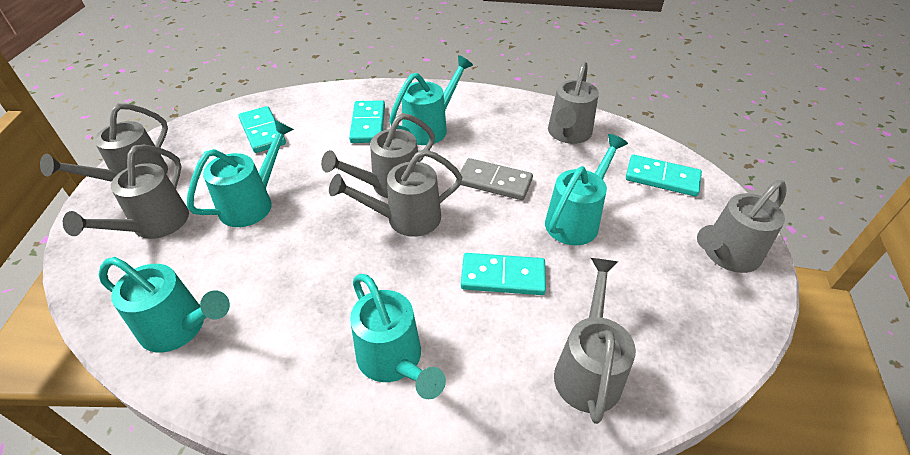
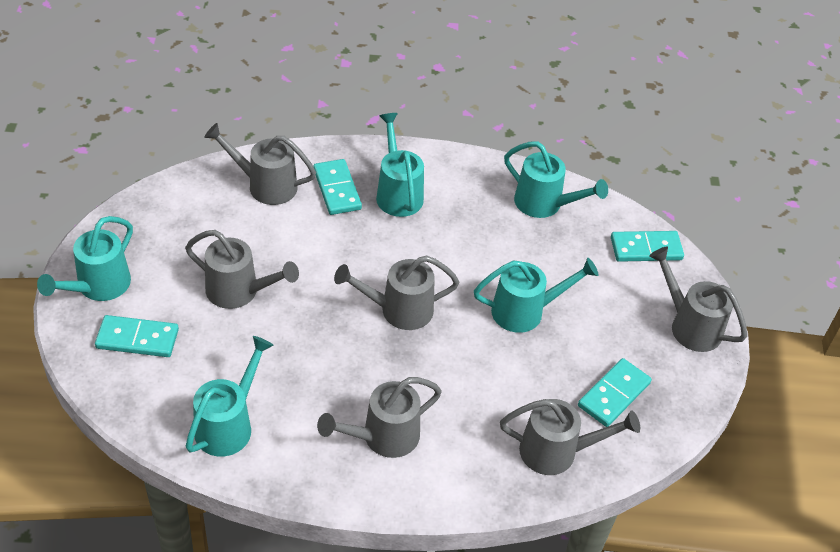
grey domino: 1 -> 0
grey watering can: 7 -> 6

